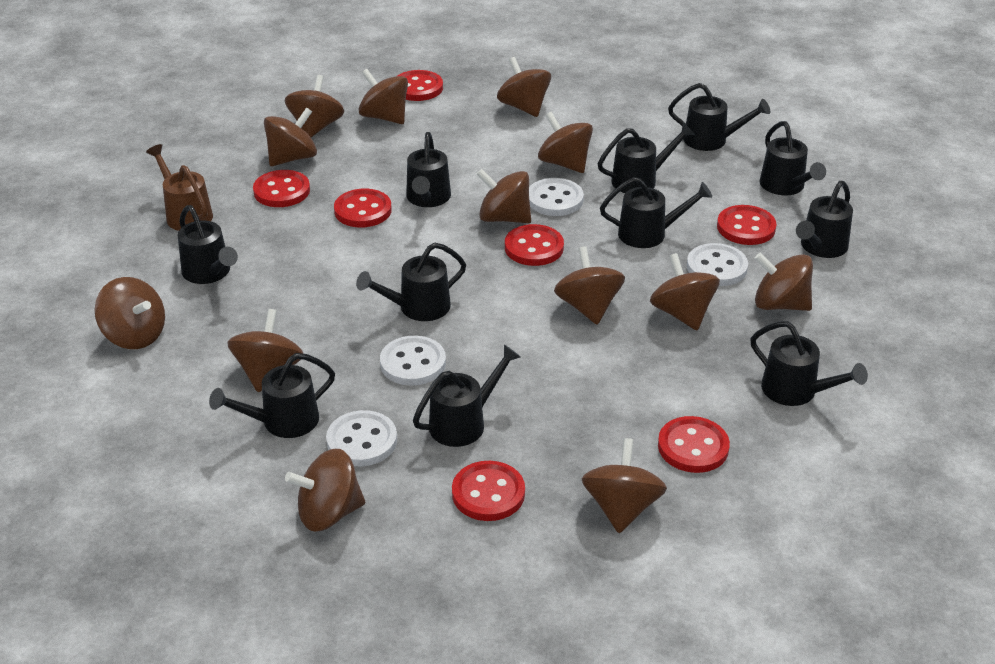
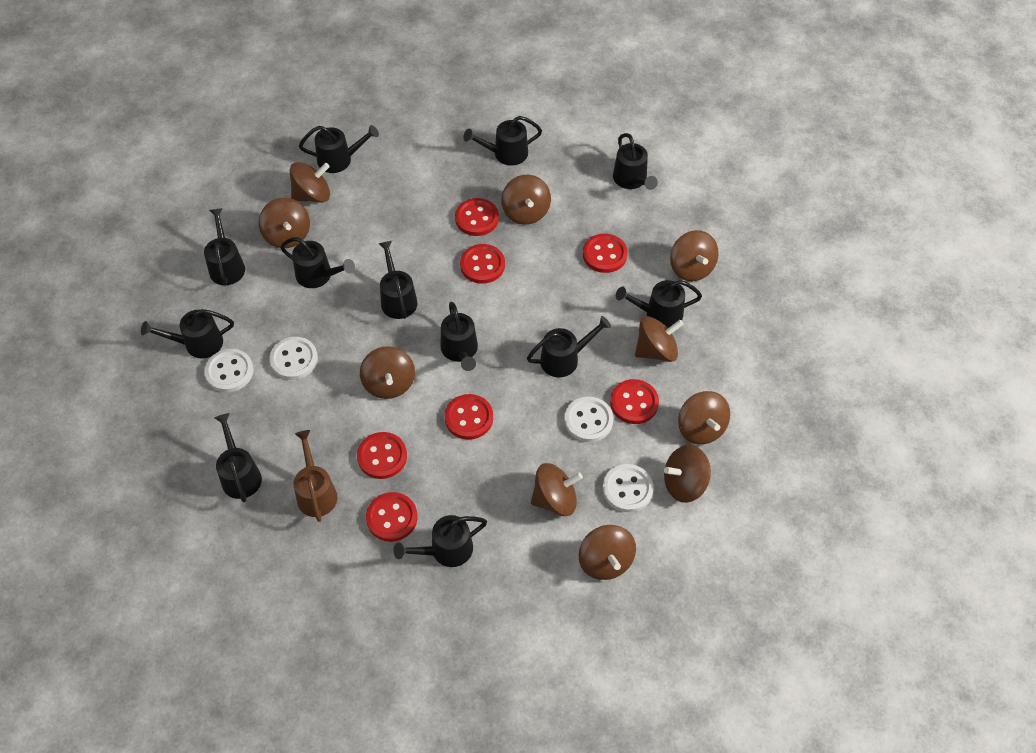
black watering can: 11 -> 12
brown spinning top: 13 -> 10

